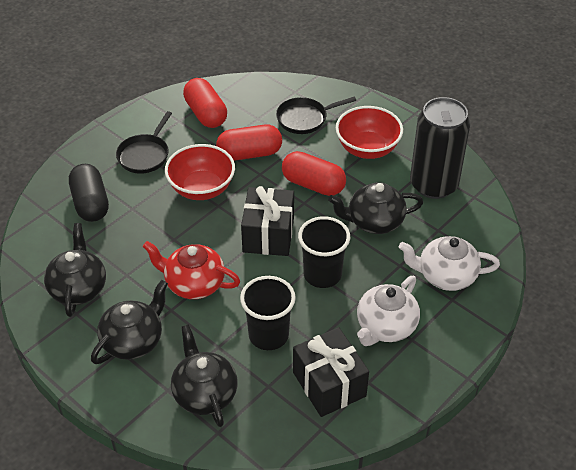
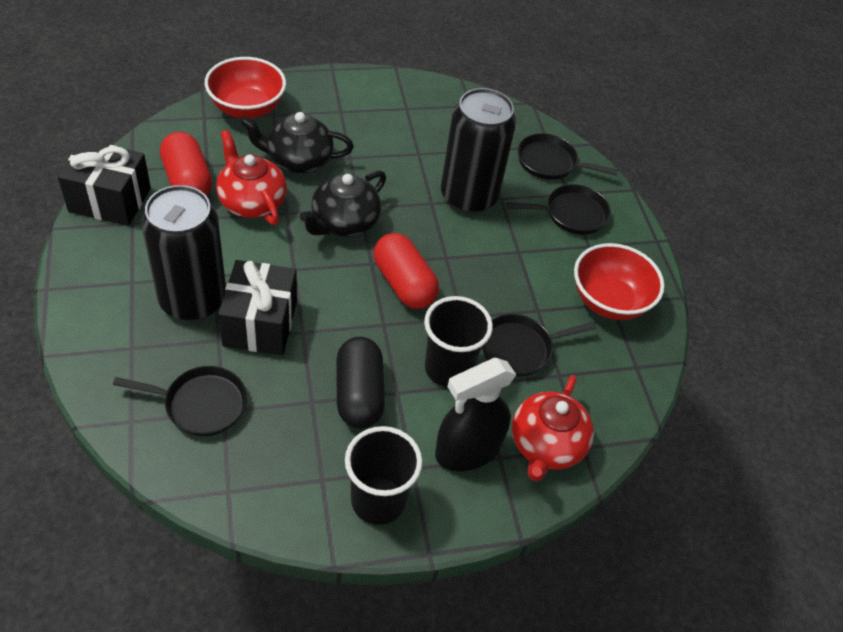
black can: 1 -> 2
black pan: 2 -> 4
black spray bottle: 0 -> 1
black teapot: 4 -> 2
red capsule: 3 -> 2
red teapot: 1 -> 2
white teapot: 2 -> 0

